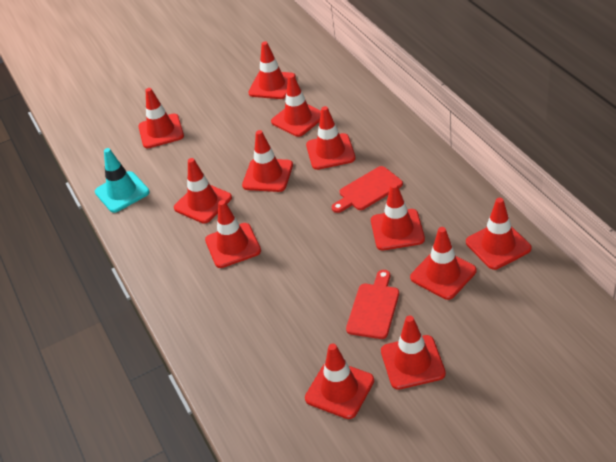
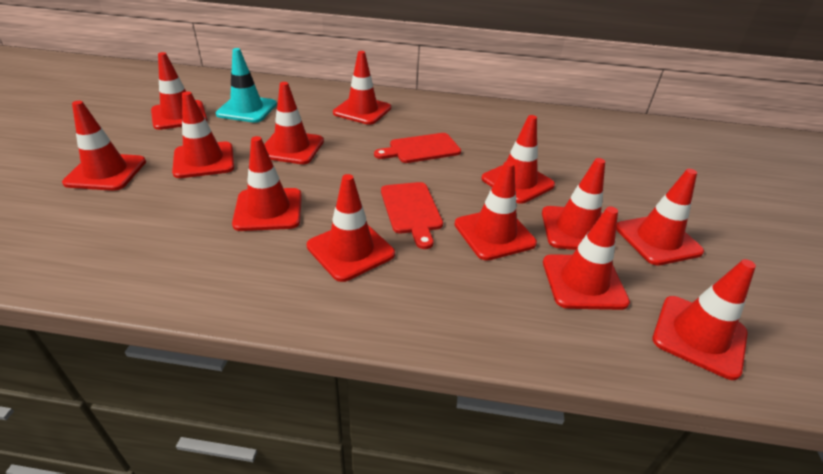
red traffic cone: 12 -> 13

